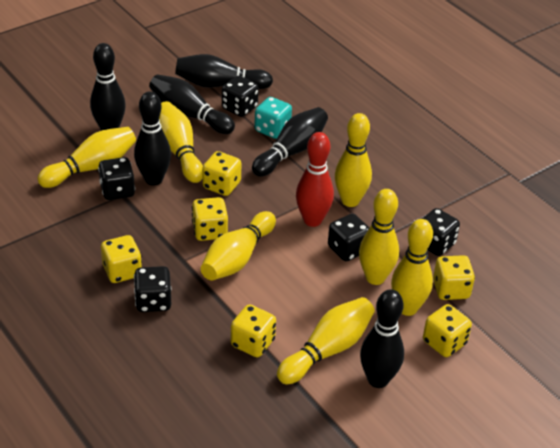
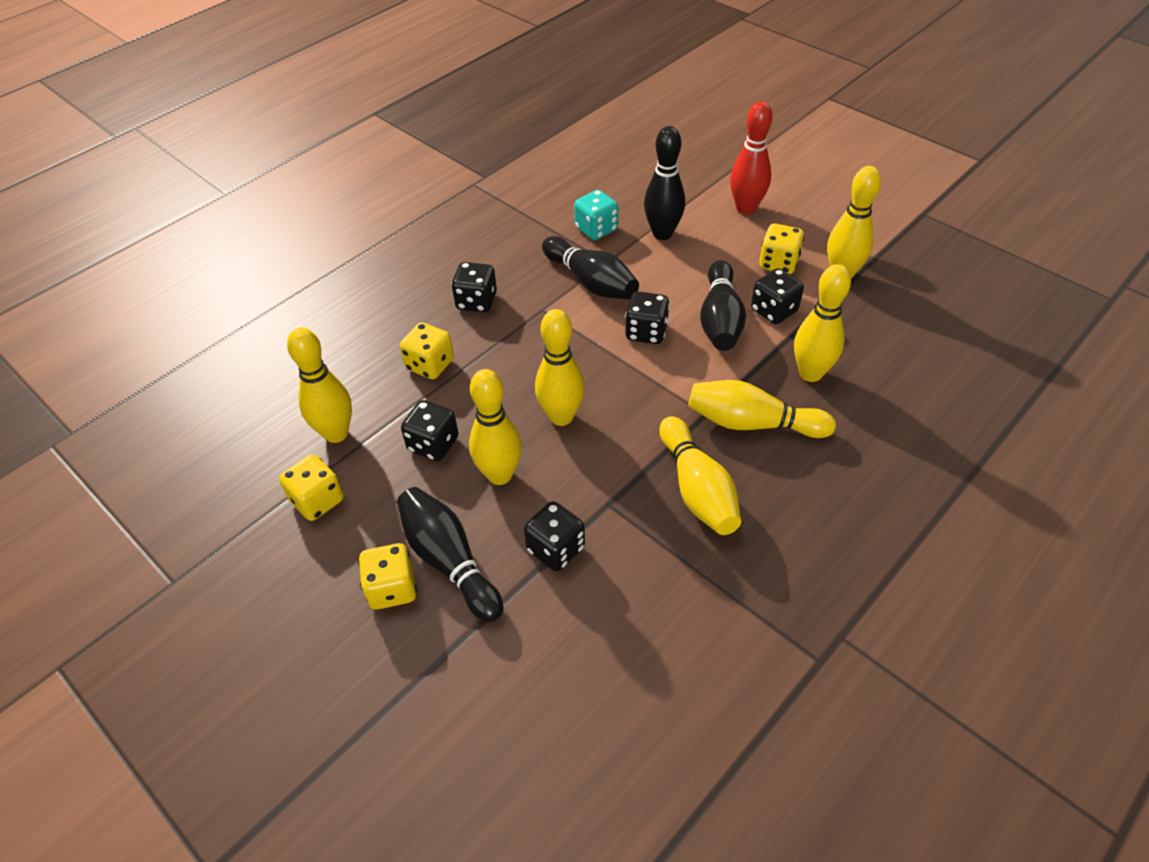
black bowling pin: 6 -> 4
yellow dice: 6 -> 4

